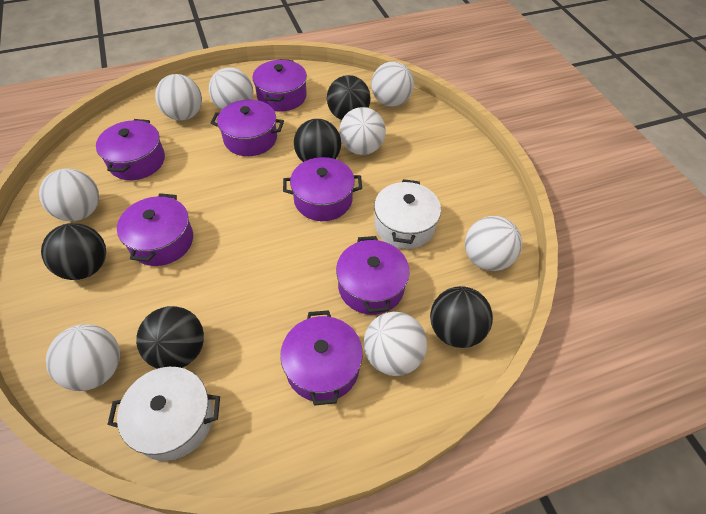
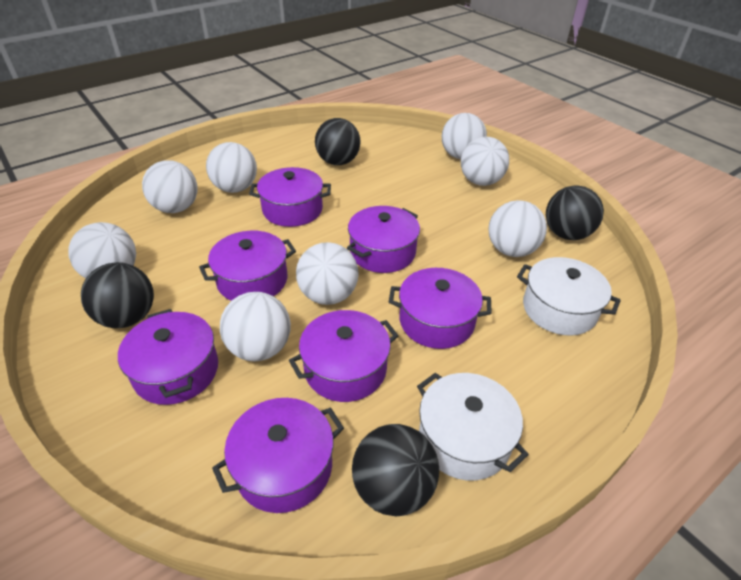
black ball: 5 -> 4

